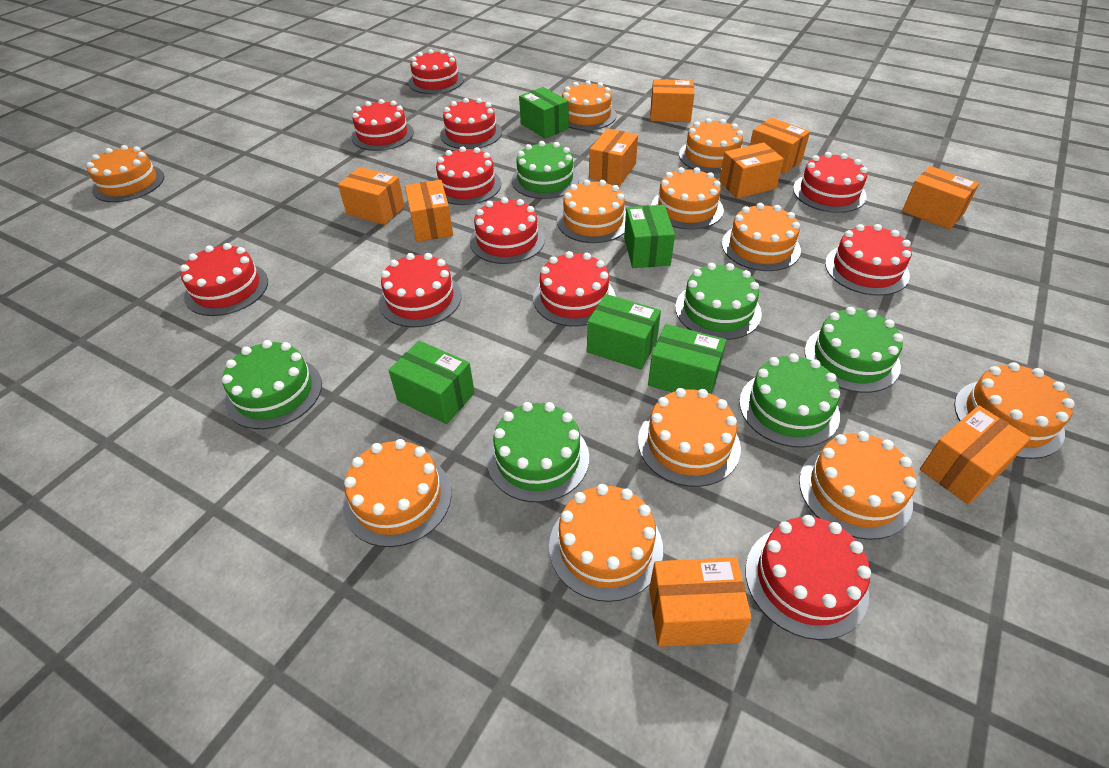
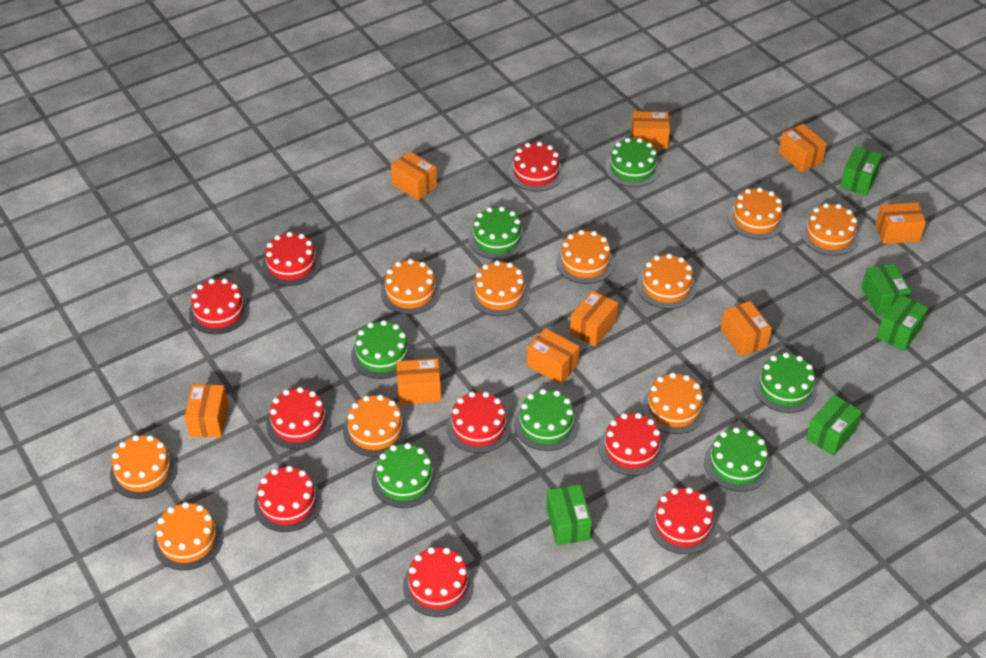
green cake: 6 -> 7
orange cake: 11 -> 10
red cake: 11 -> 9

